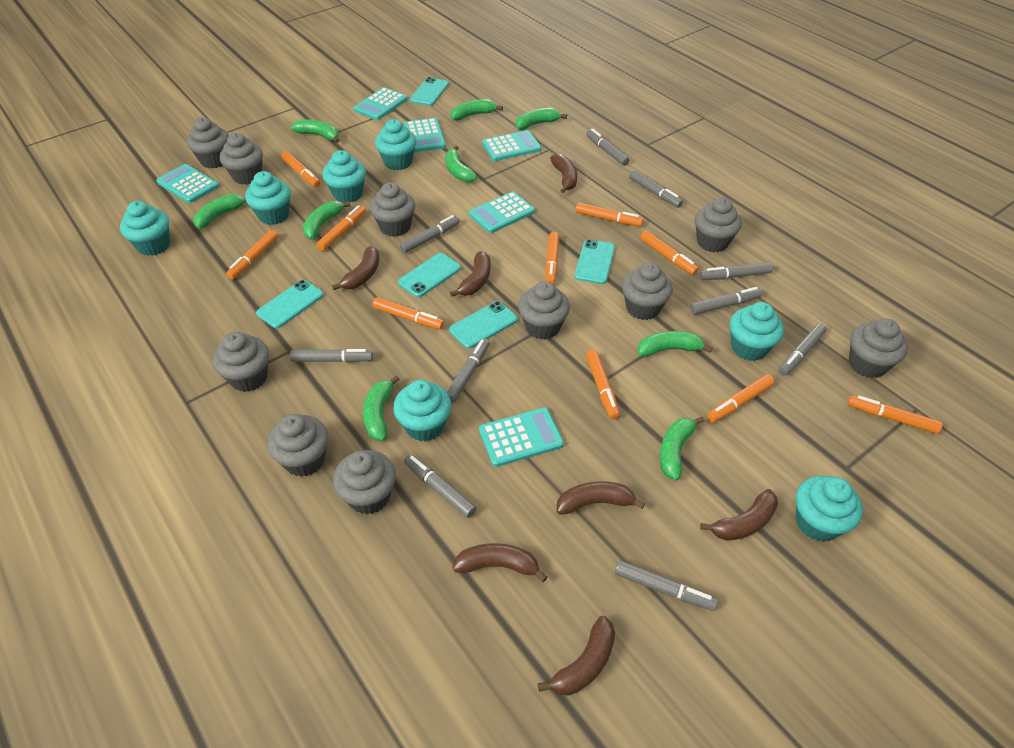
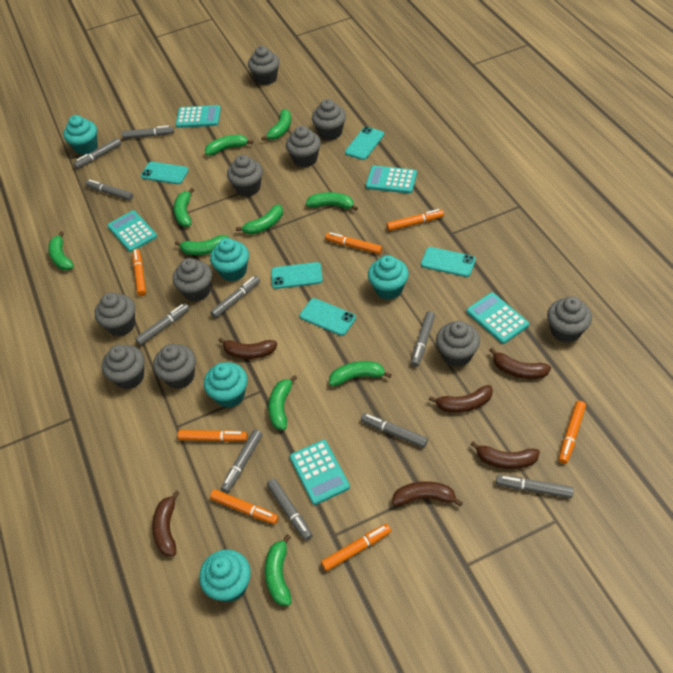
brown banana: 7 -> 6
green banana: 9 -> 10
orange marker: 10 -> 7
turquoise calculator: 6 -> 5
turquoise cupcake: 7 -> 5

